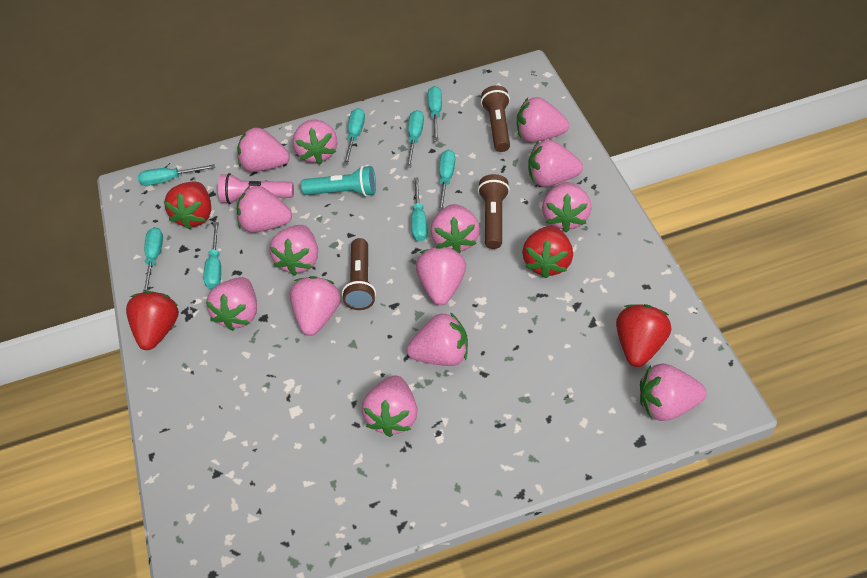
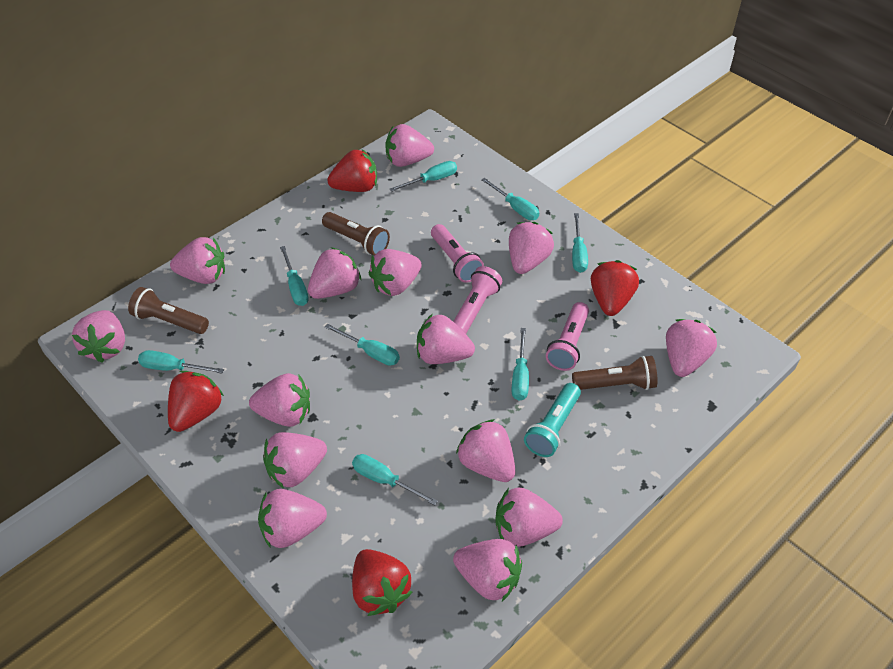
pink flashlight: 1 -> 3

